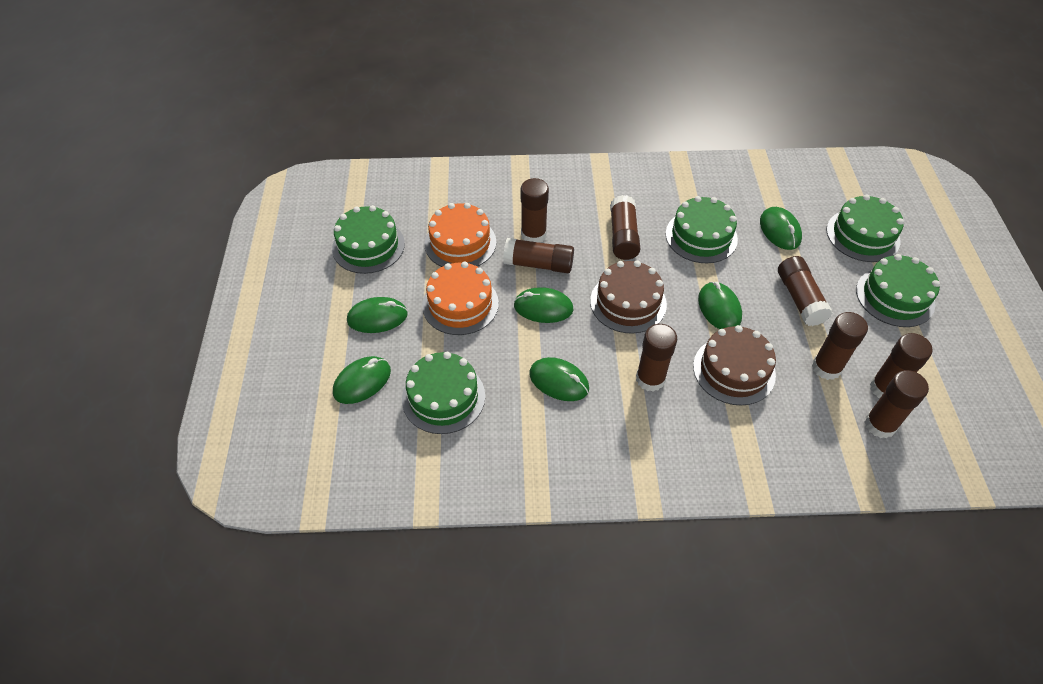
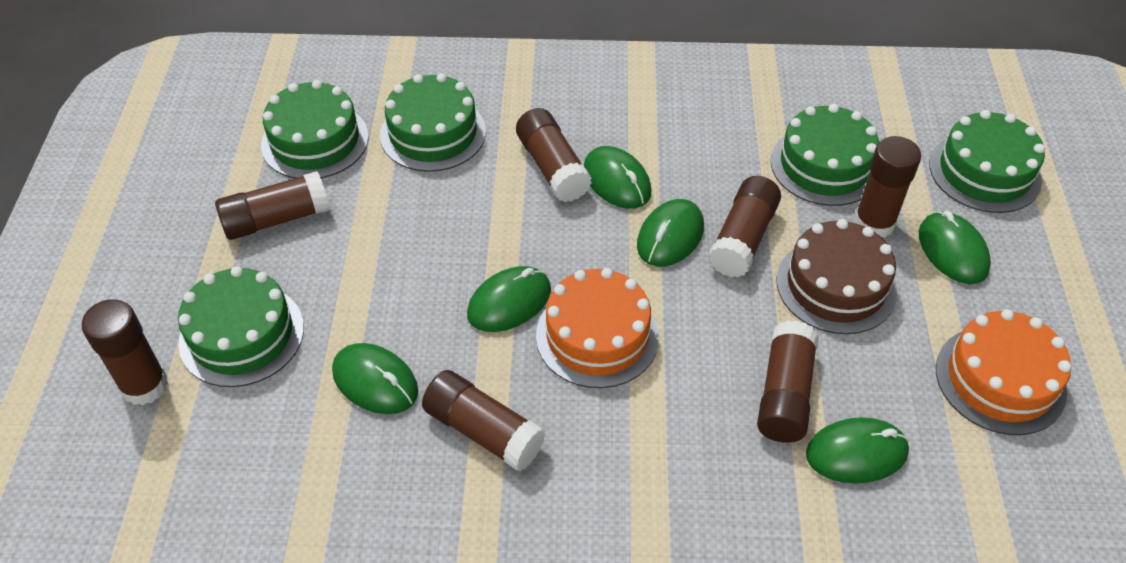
brown cake: 2 -> 1
brown glue stick: 8 -> 7

